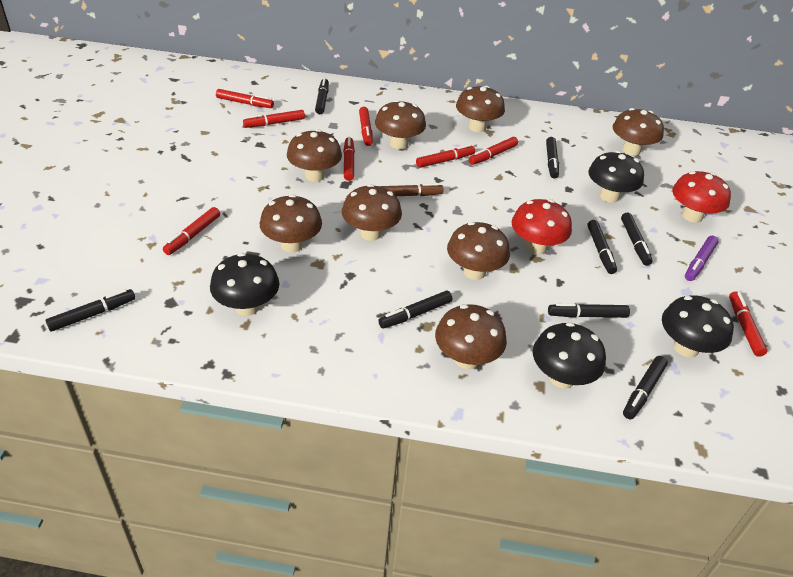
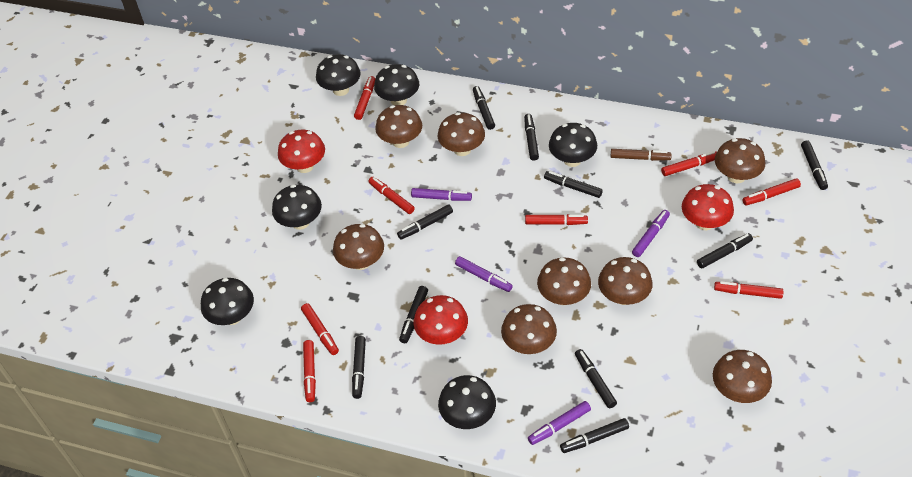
black marker: 8 -> 10
black mushroom: 4 -> 6
purple marker: 1 -> 4
red mushroom: 2 -> 3

